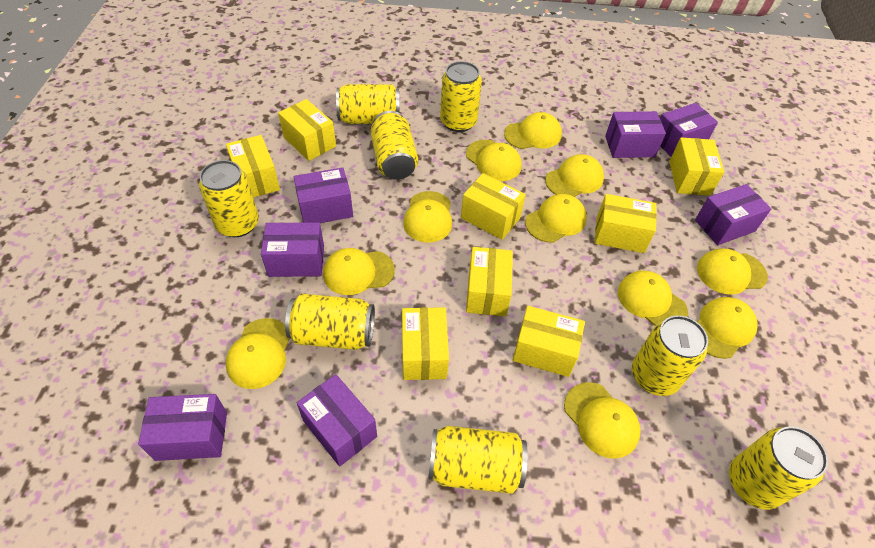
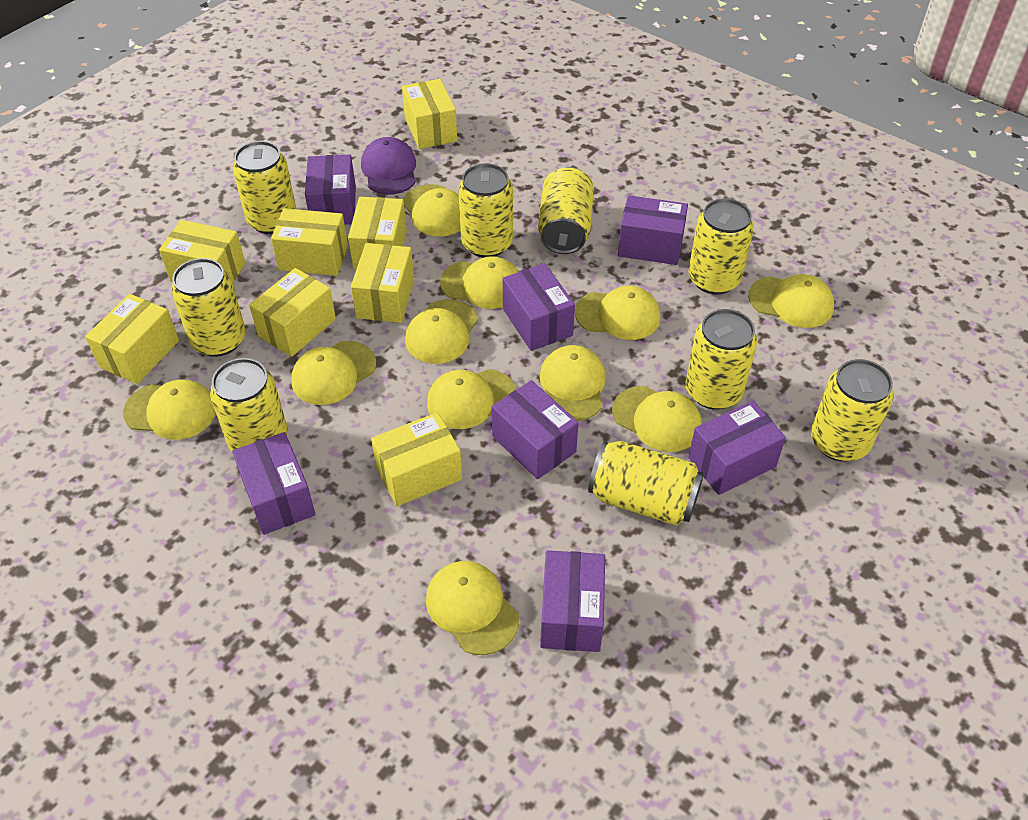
purple cap: 0 -> 1
yellow can: 8 -> 9

